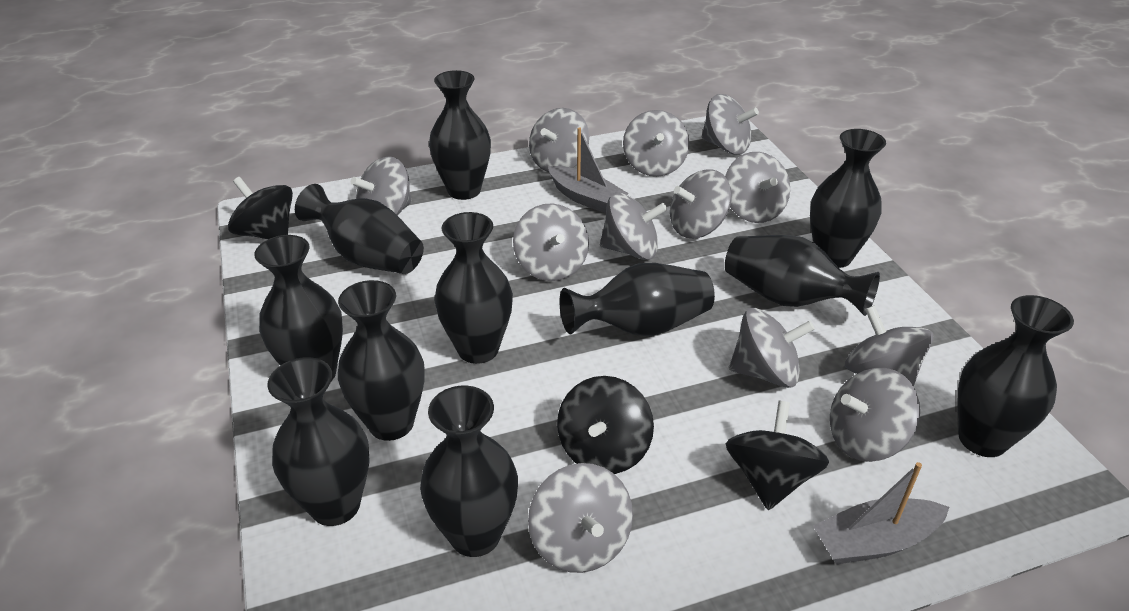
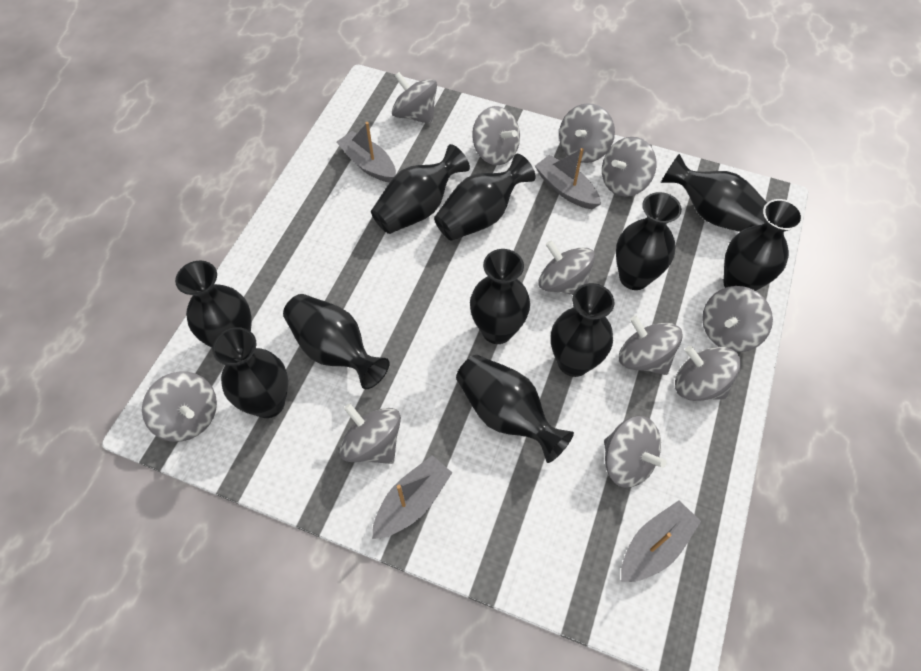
black spinning top: 3 -> 0
grey boat: 2 -> 4
grey spinning top: 12 -> 11

